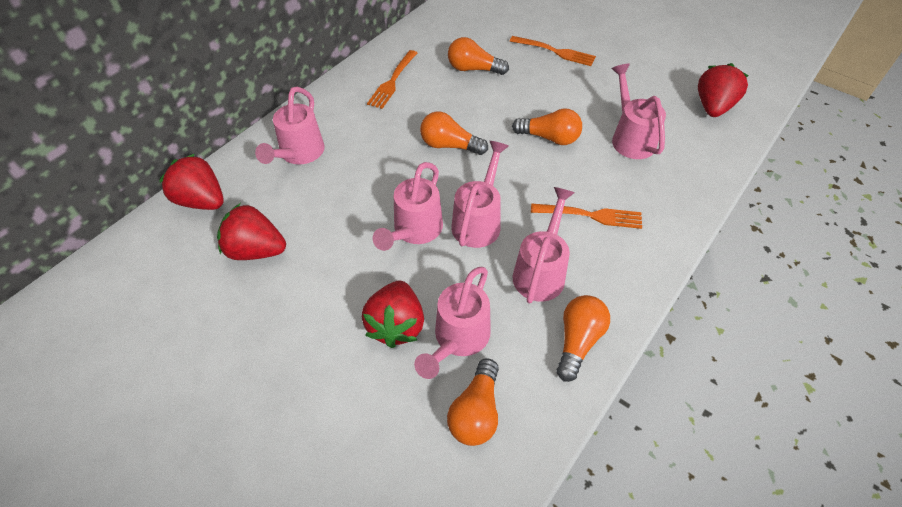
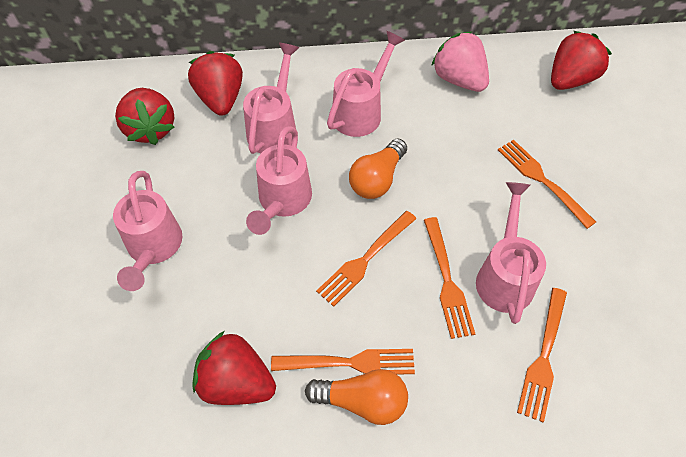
orange fork: 3 -> 5
orange light bulb: 5 -> 2
pink strawberry: 0 -> 1
pink watering can: 6 -> 5

